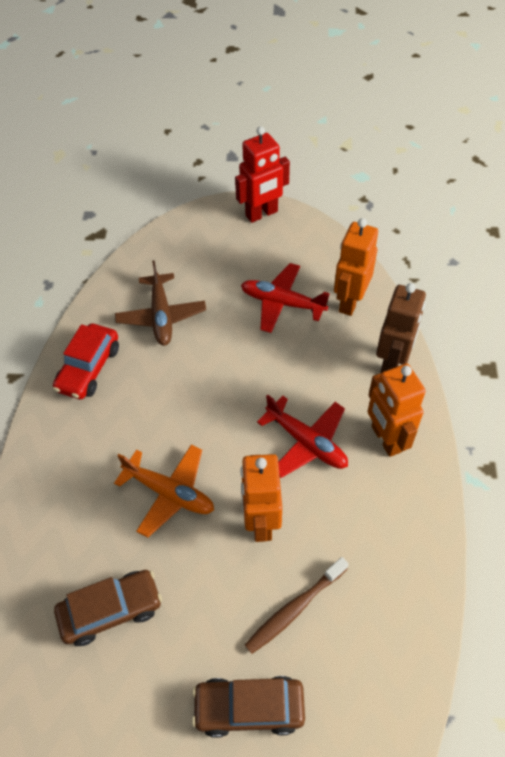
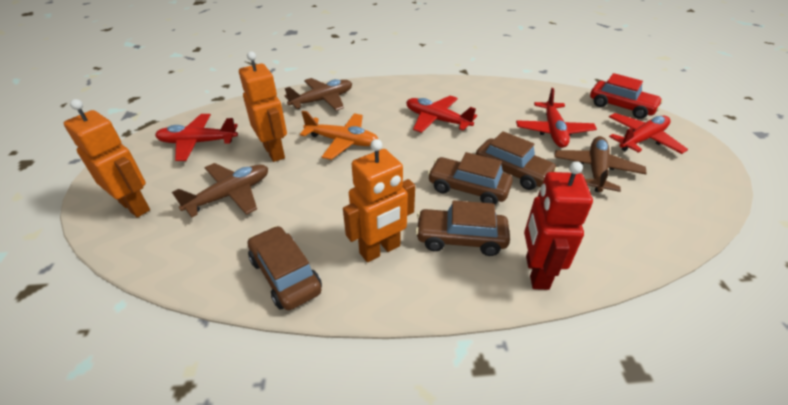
brown car: 2 -> 4
brown plane: 1 -> 3
brown robot: 1 -> 0
brown toothbrush: 1 -> 0
red plane: 2 -> 4

